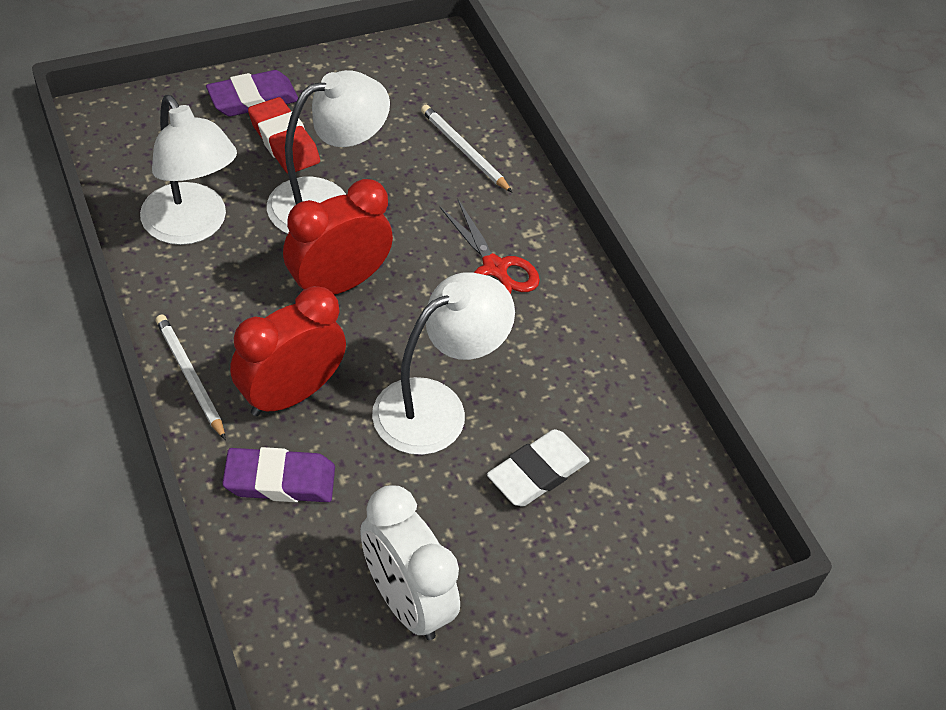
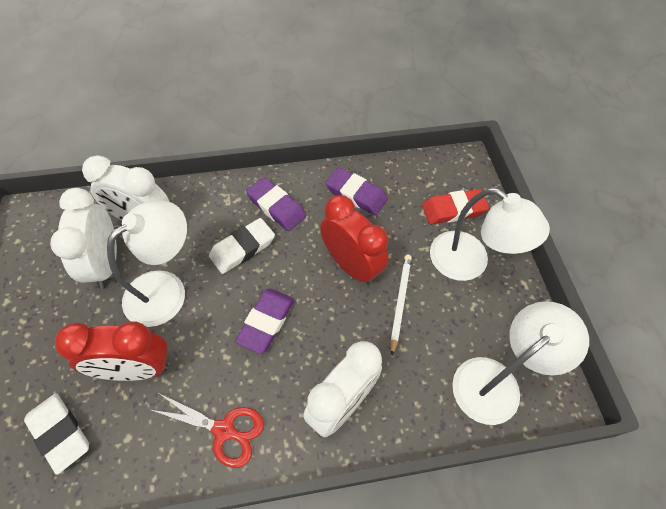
purple eraser: 2 -> 3
white clock: 1 -> 3
white eraser: 1 -> 2
white pencil: 2 -> 1

